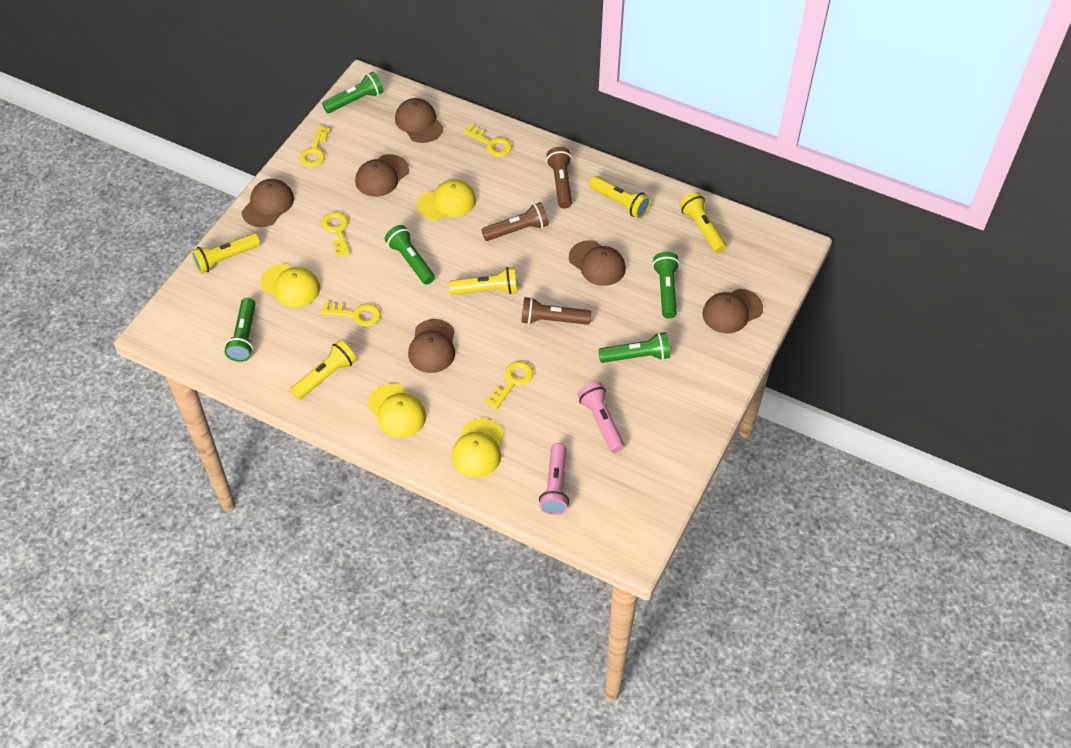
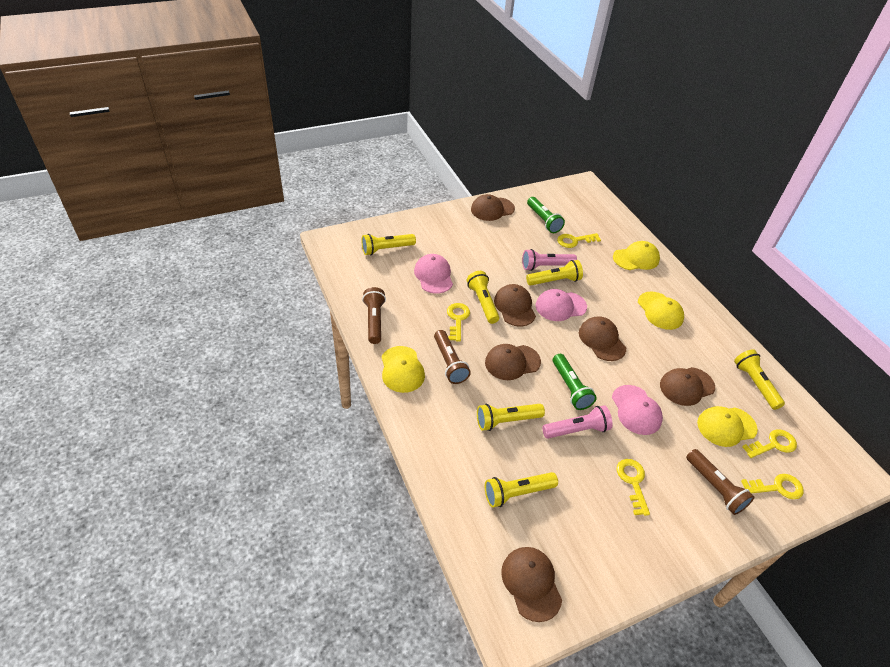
green flashlight: 5 -> 2
pink cap: 0 -> 3
yellow flashlight: 5 -> 6

